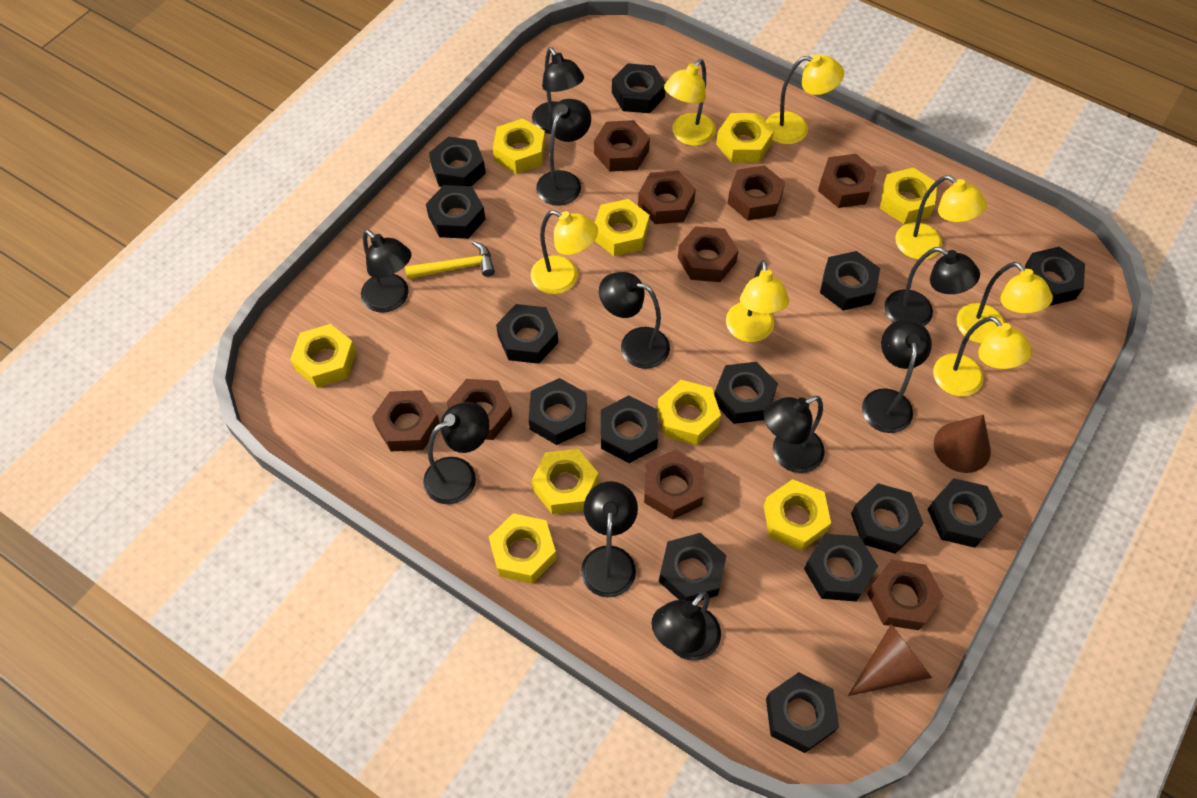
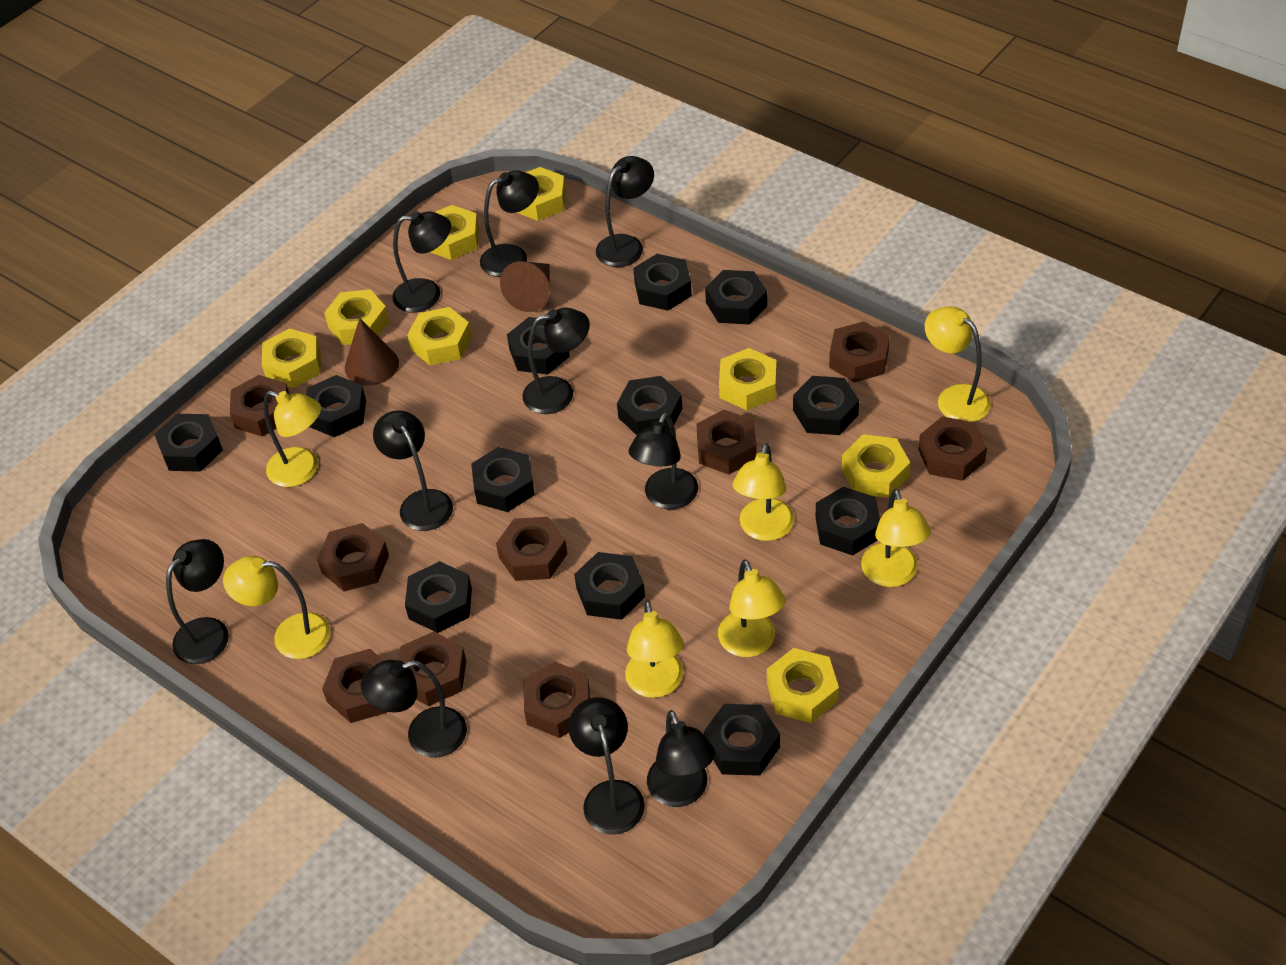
black nut: 14 -> 12
yellow hammer: 1 -> 0
yellow nut: 9 -> 8

